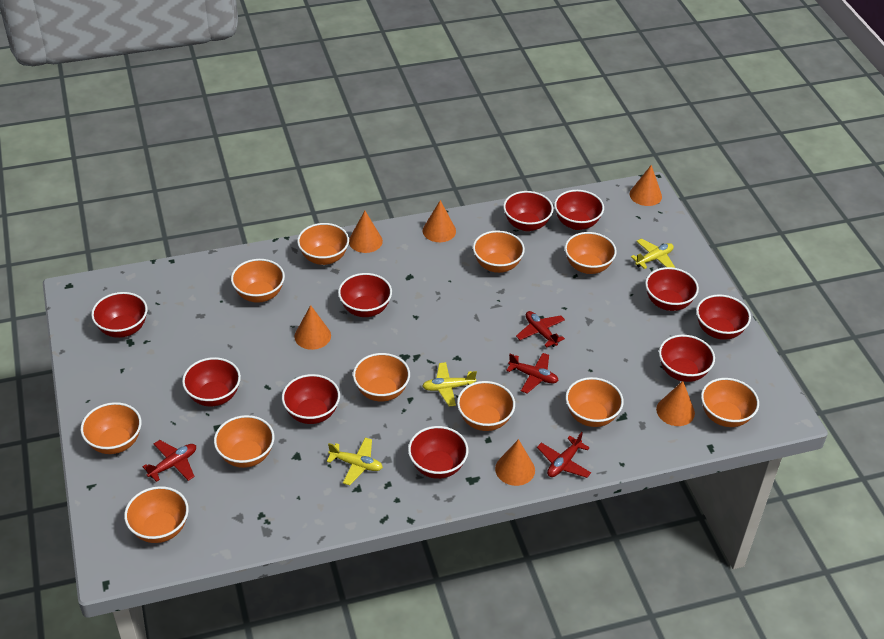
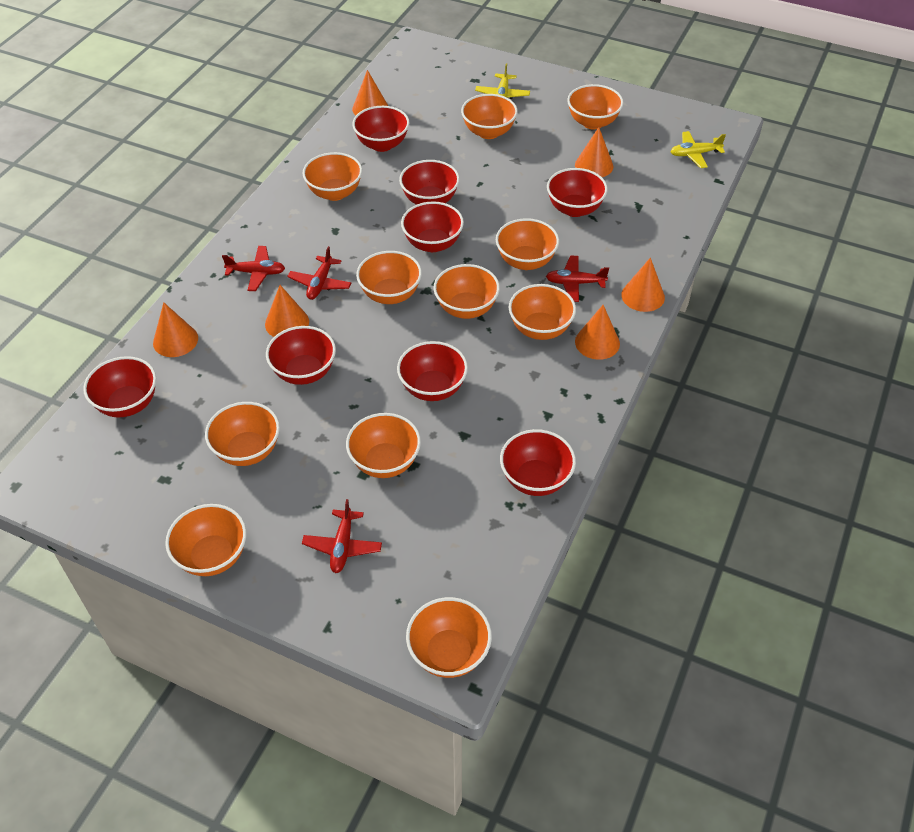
red bowl: 10 -> 8
yellow plane: 3 -> 2

